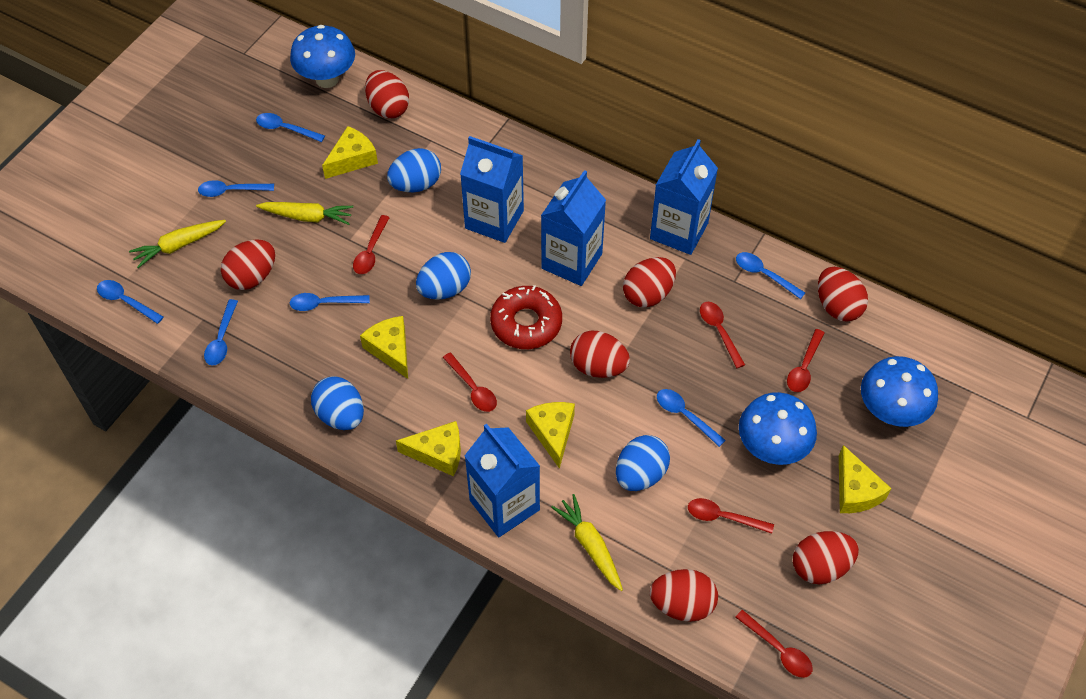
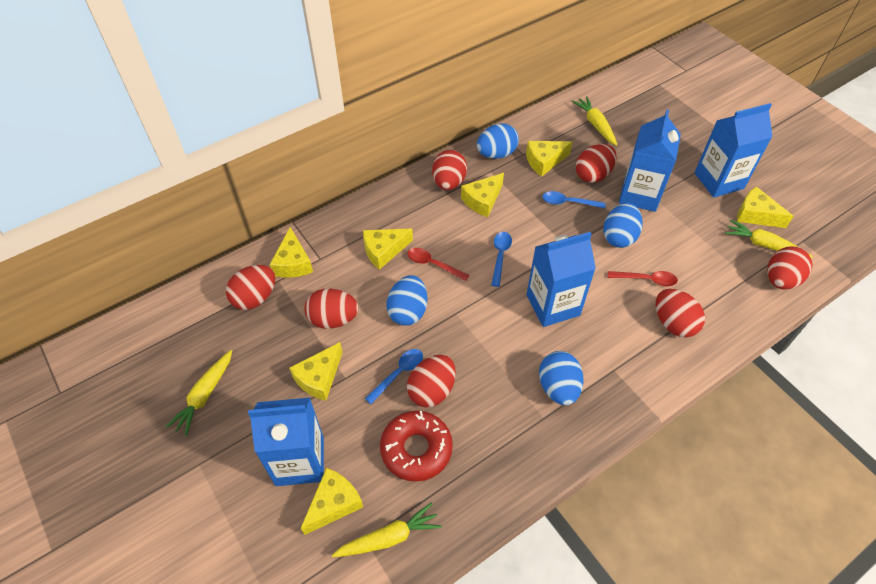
blue mushroom: 3 -> 0
blue spoon: 7 -> 3
red spoon: 6 -> 2
yellow carrot: 3 -> 4
yellow cheese: 5 -> 7

